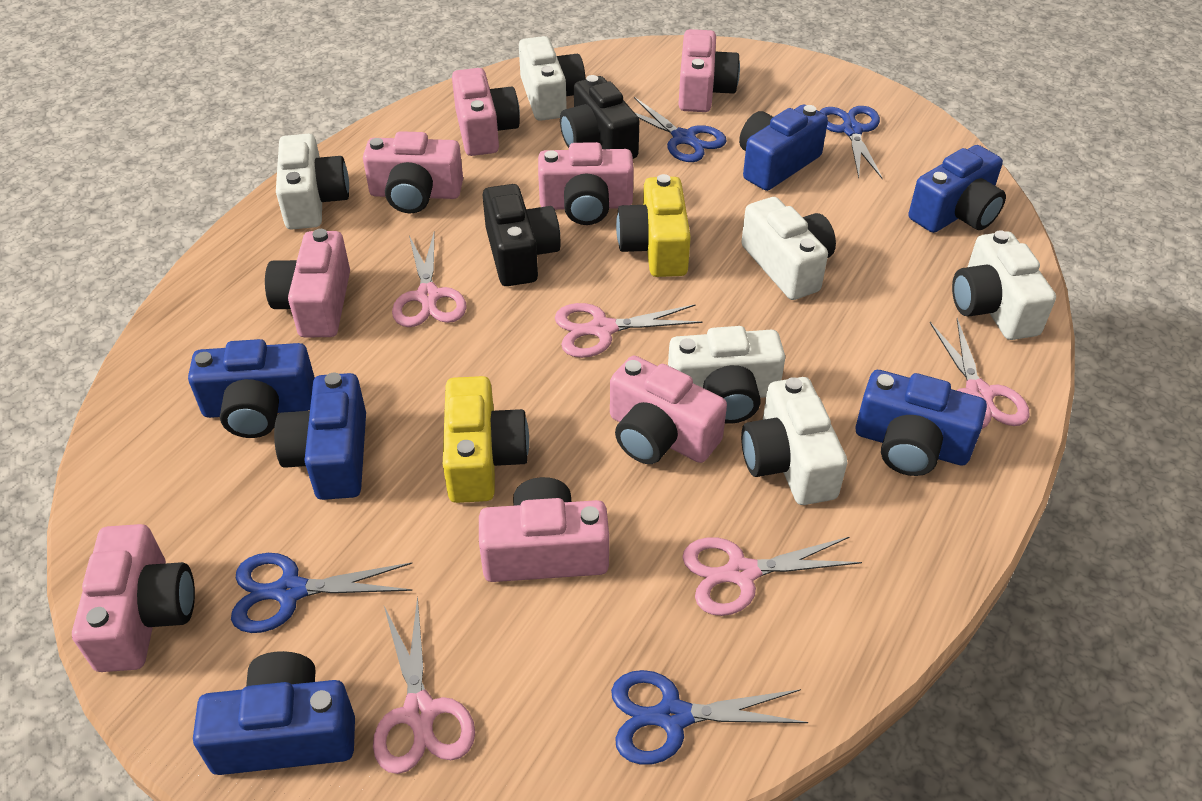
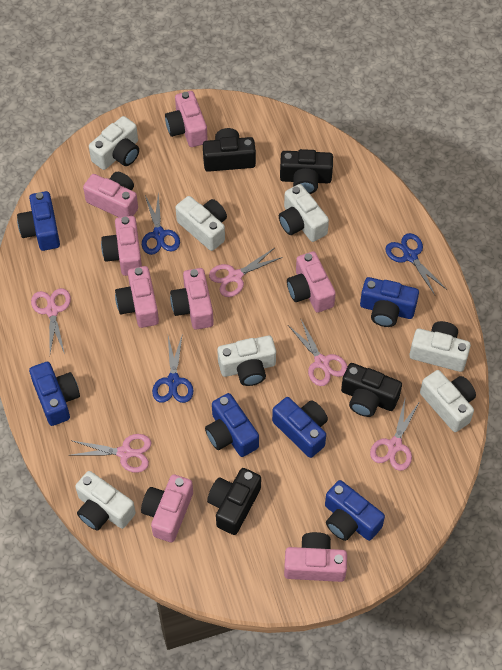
black camera: 2 -> 4
blue scissors: 4 -> 3
white camera: 6 -> 7
yellow camera: 2 -> 0

